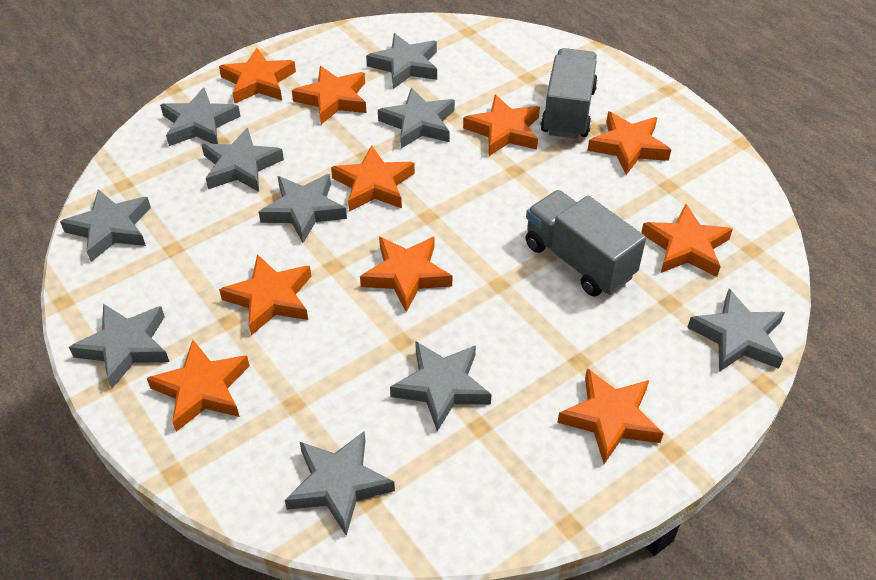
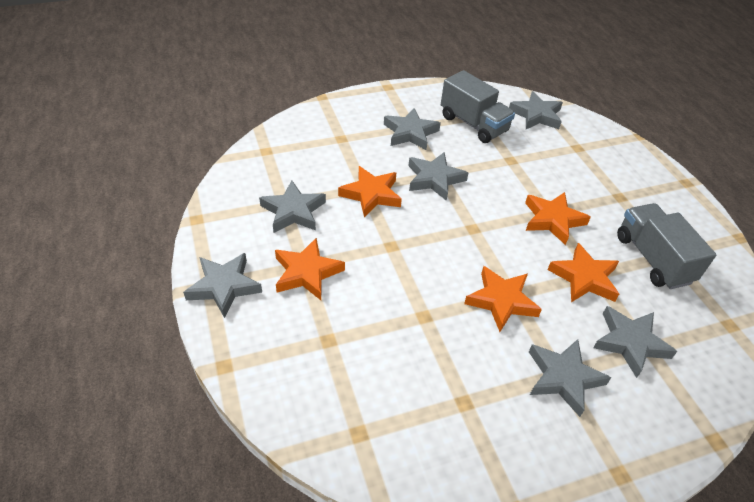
grey star: 10 -> 7
orange star: 10 -> 5

